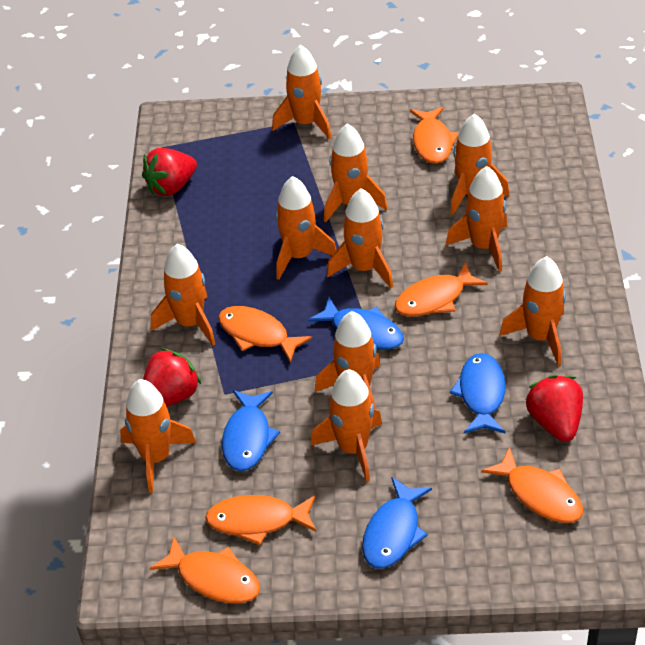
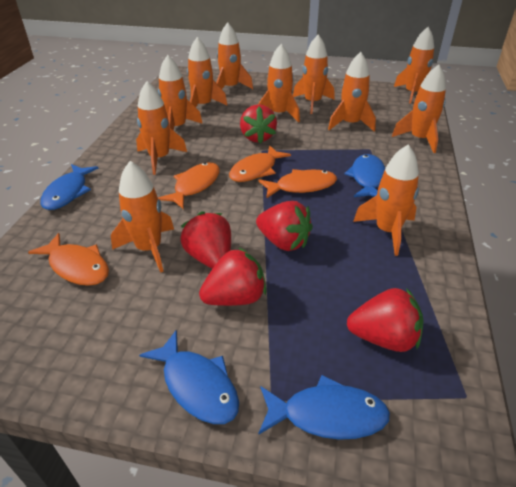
orange fish: 6 -> 4
red strawberry: 3 -> 5

